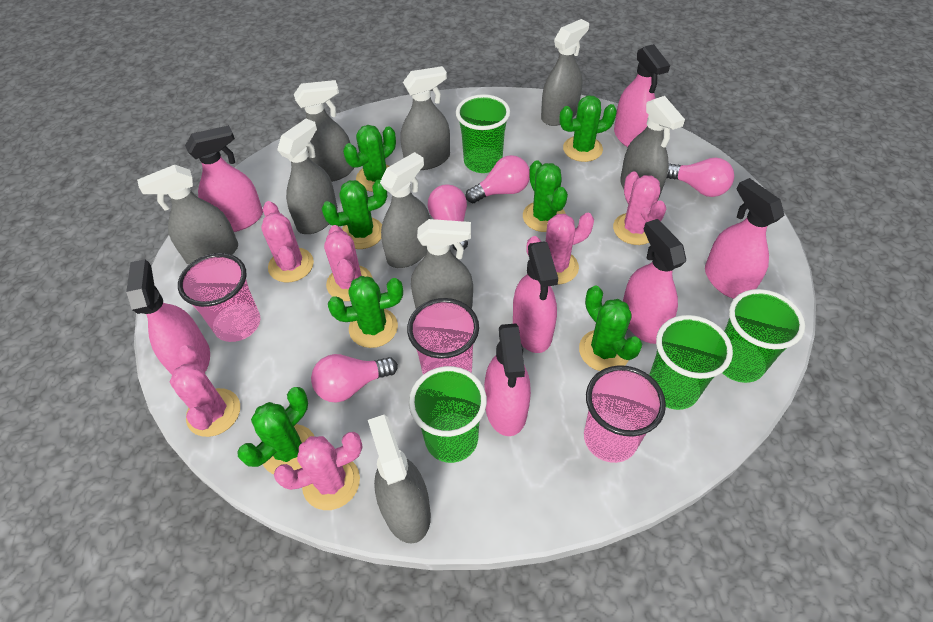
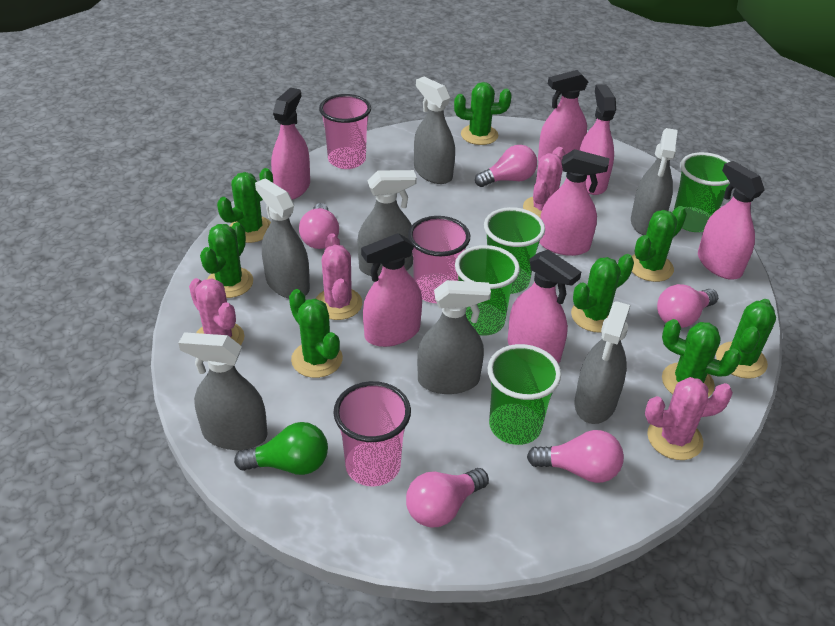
green cactus: 7 -> 8
green light bulb: 0 -> 1
grey spray bottle: 9 -> 7
pink cactus: 6 -> 4
pink light bulb: 4 -> 5

